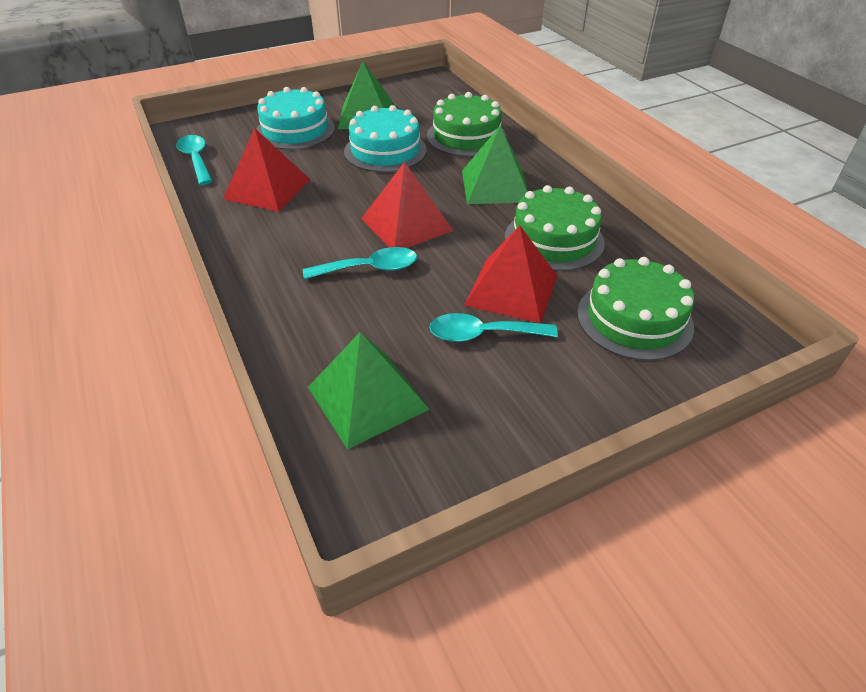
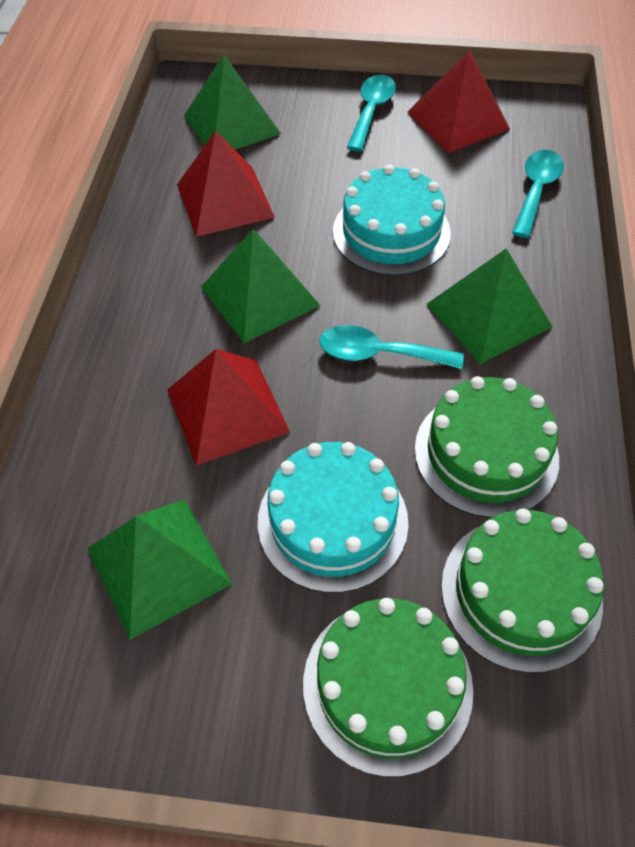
green pyramid: 3 -> 4

